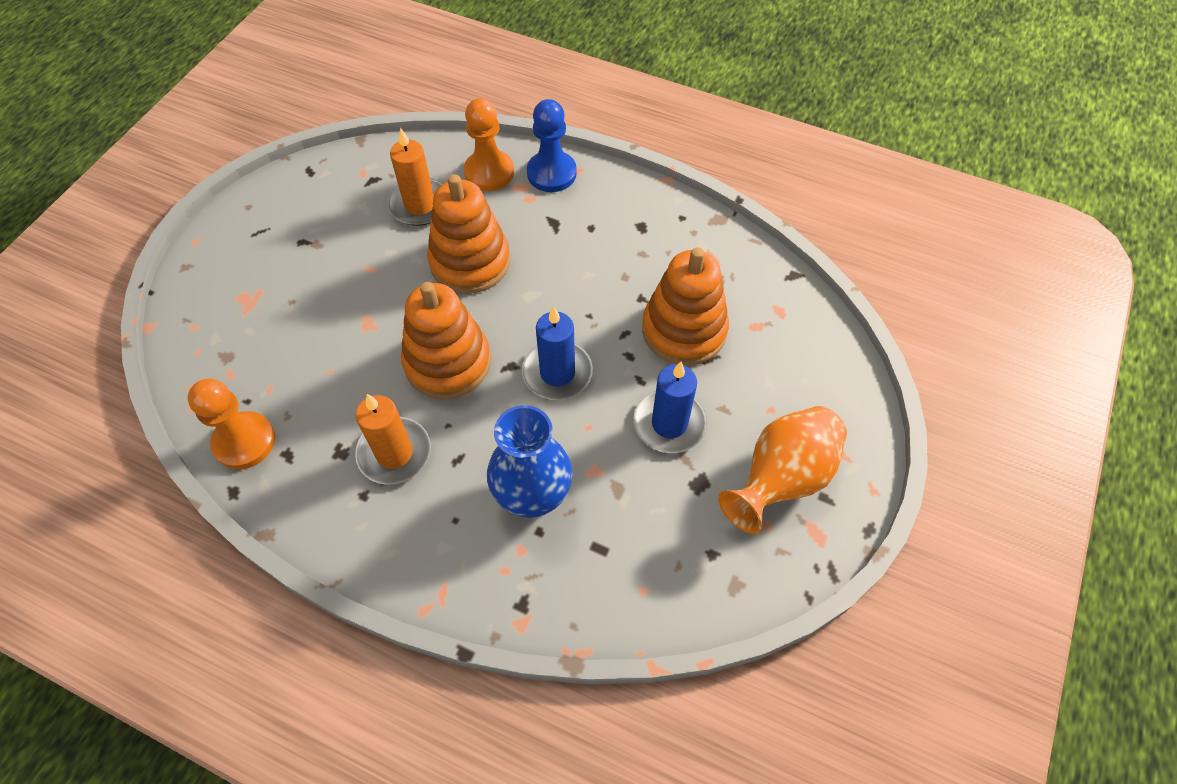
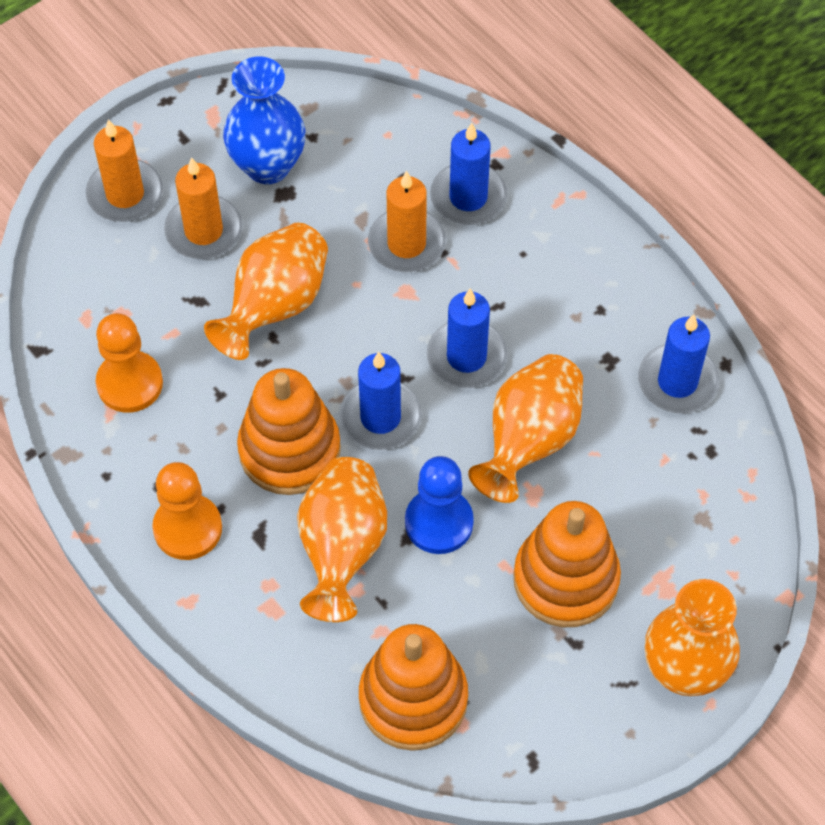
blue candle: 2 -> 4
orange candle: 2 -> 3
orange vase: 1 -> 4

